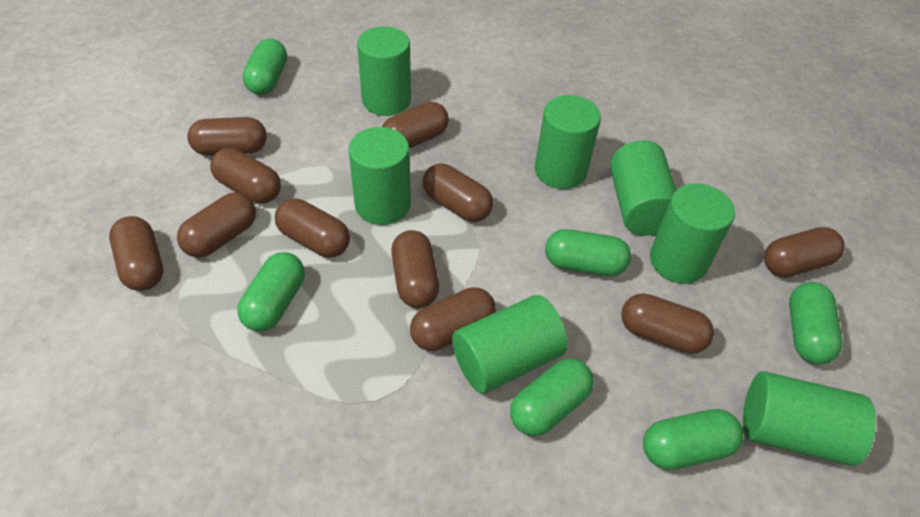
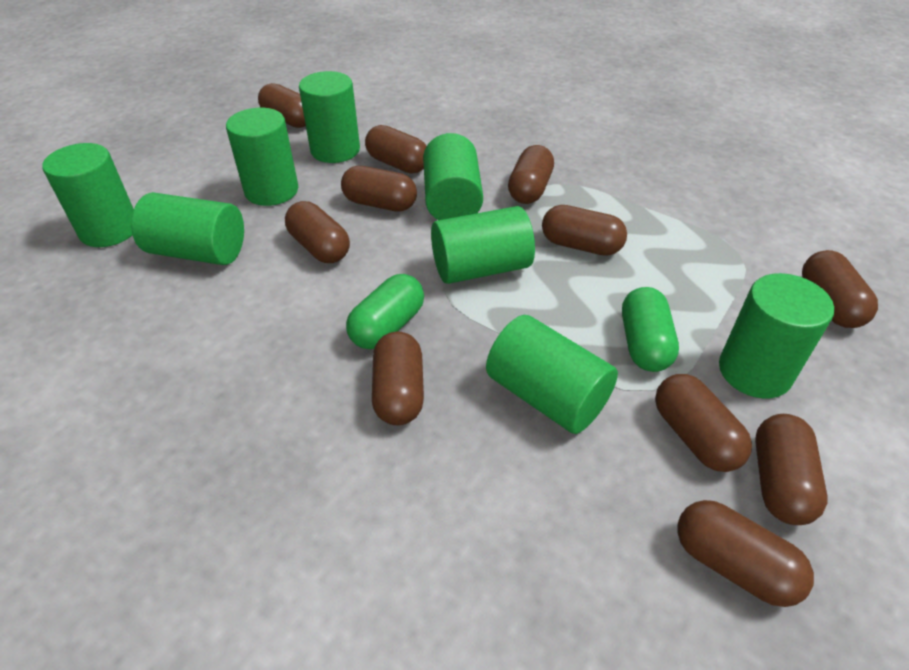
green capsule: 6 -> 2
green cylinder: 7 -> 8

